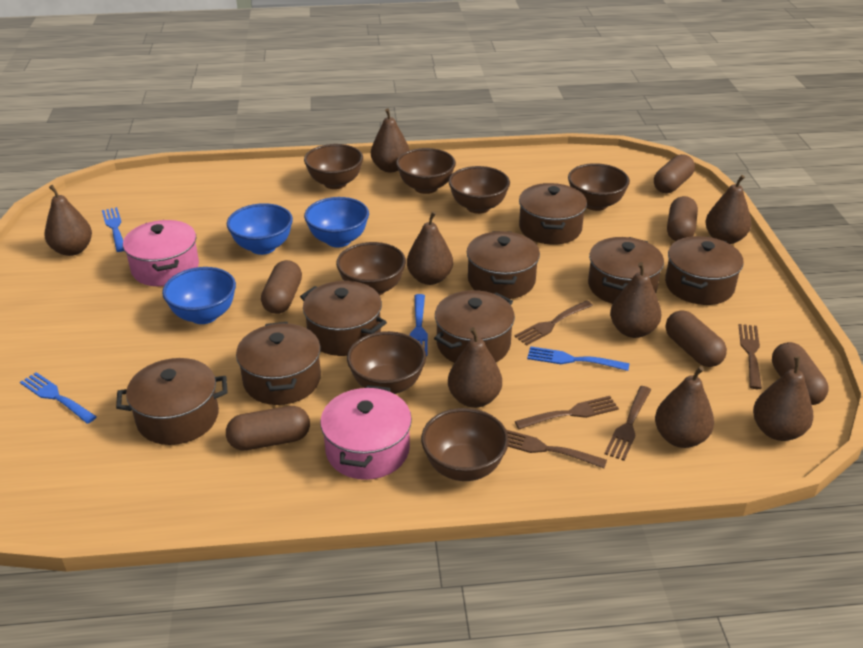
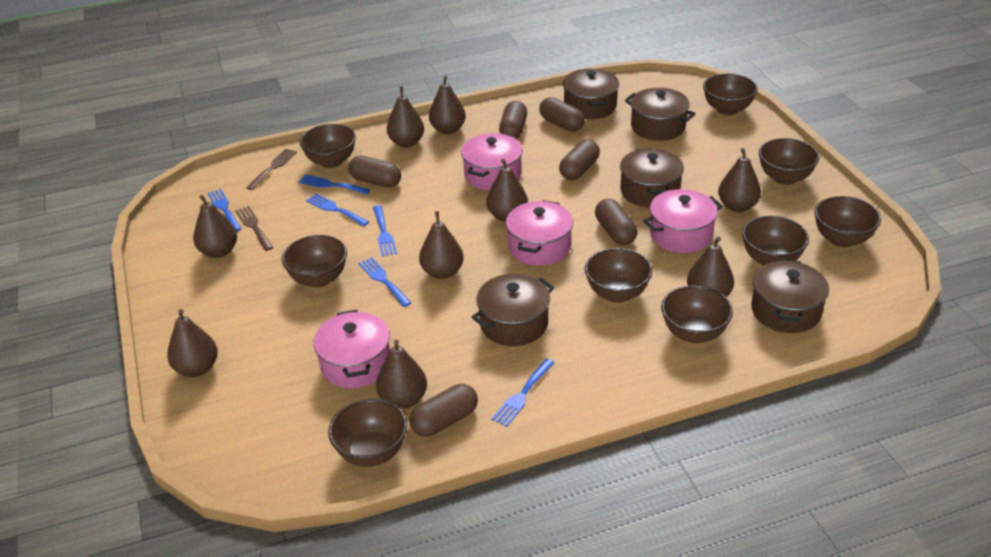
blue bowl: 3 -> 0
blue fork: 4 -> 6
brown bowl: 7 -> 9
brown fork: 5 -> 2
brown pear: 8 -> 9
brown pot: 8 -> 5
pink pot: 2 -> 4

